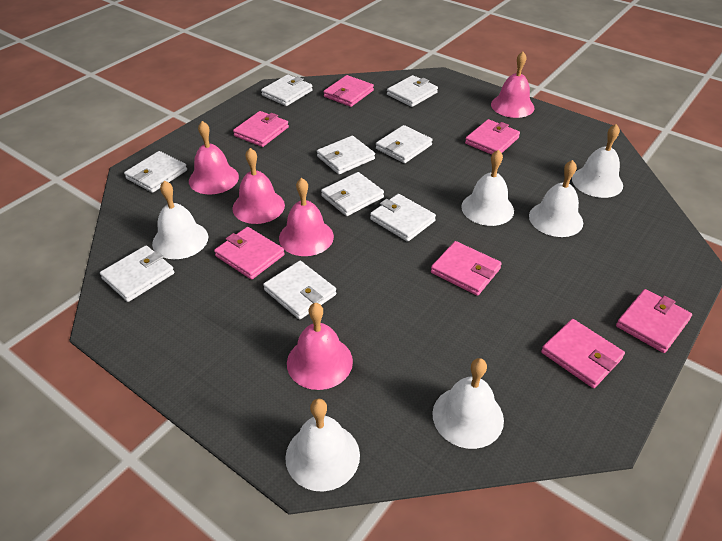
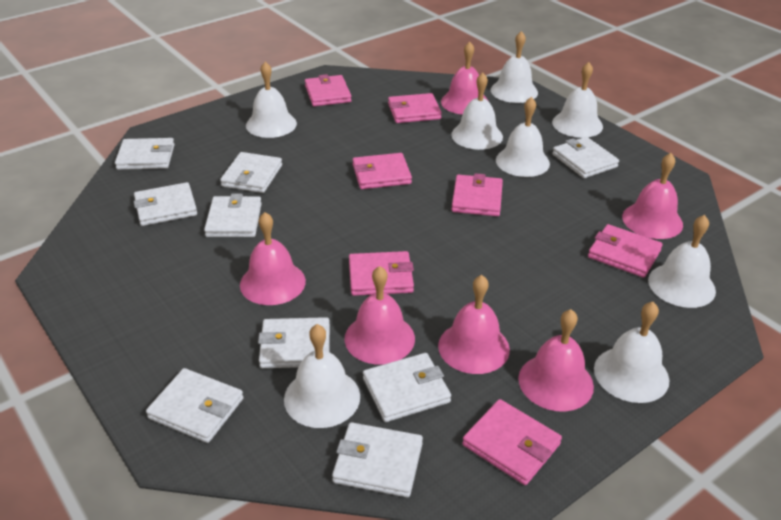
pink bell: 5 -> 6
white bell: 6 -> 8

